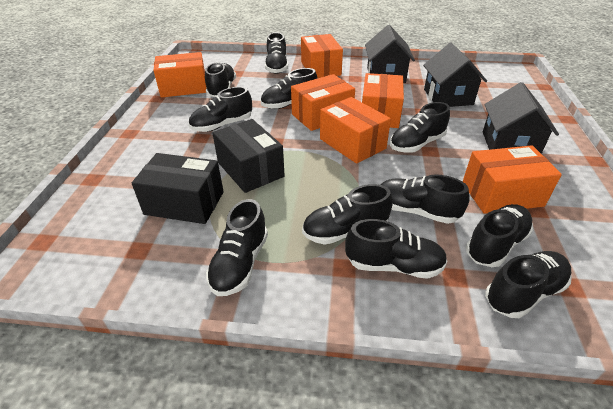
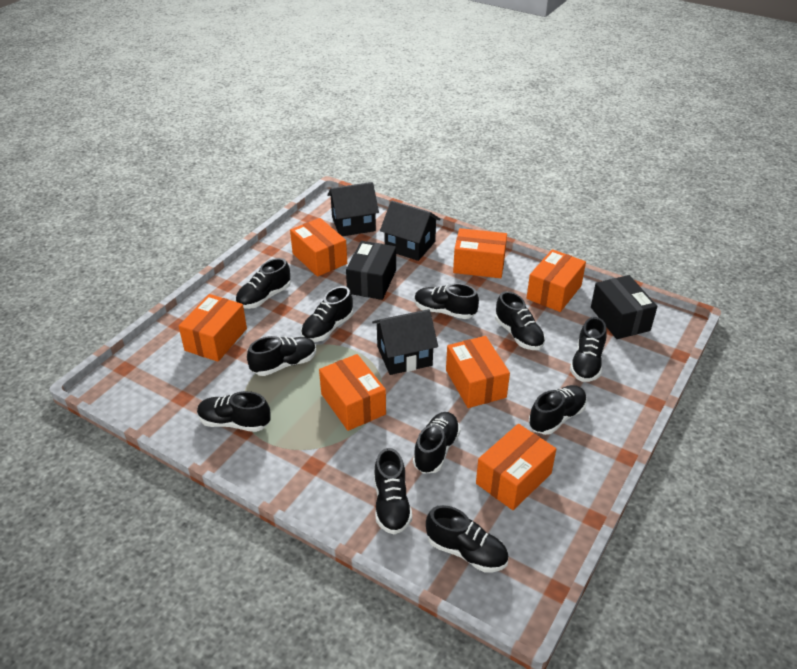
orange box: 6 -> 7

